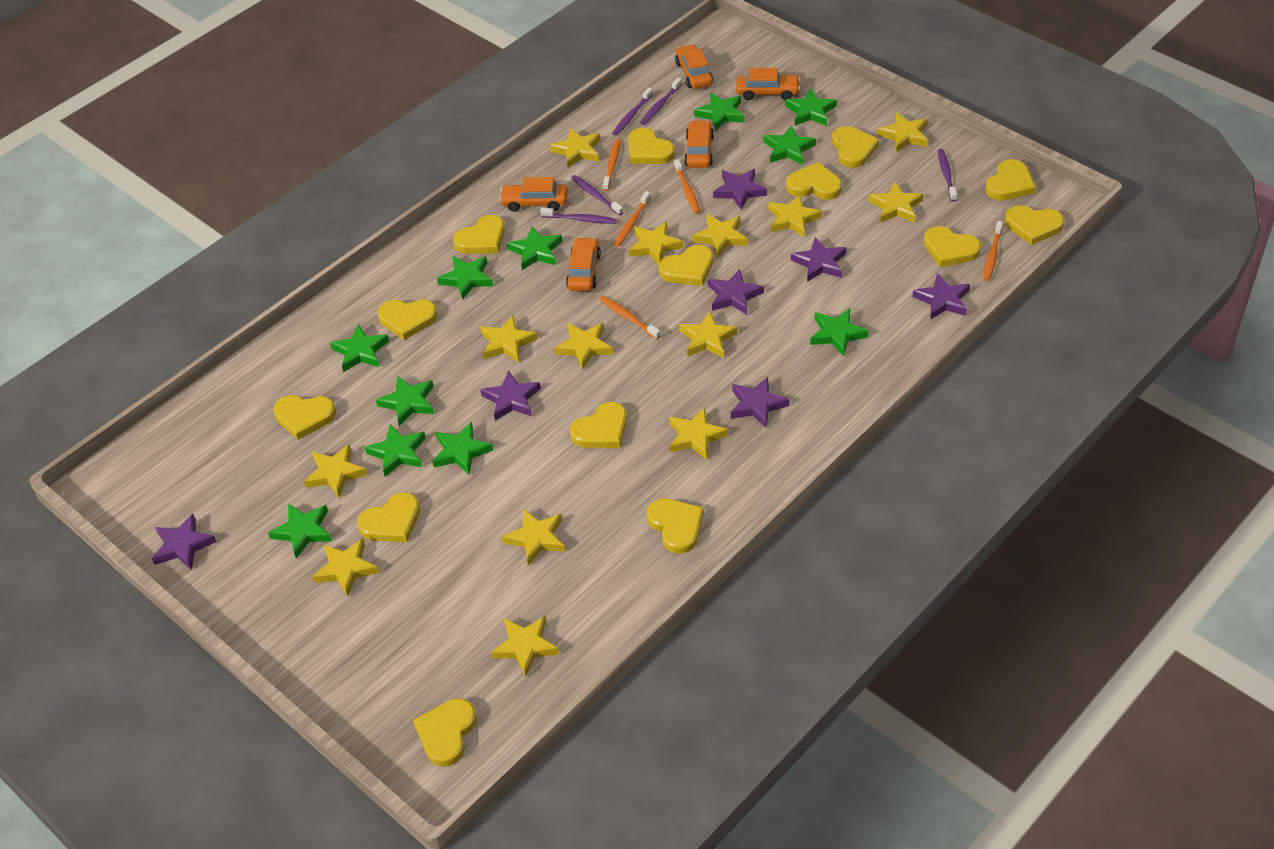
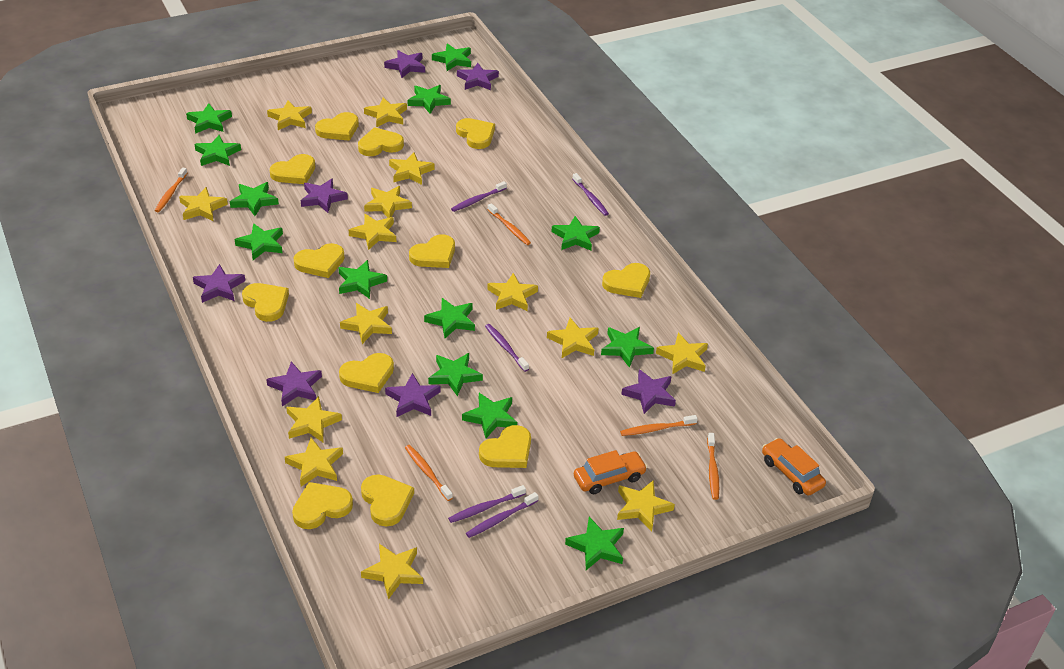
green star: 11 -> 13
orange car: 5 -> 2
yellow heart: 14 -> 12

